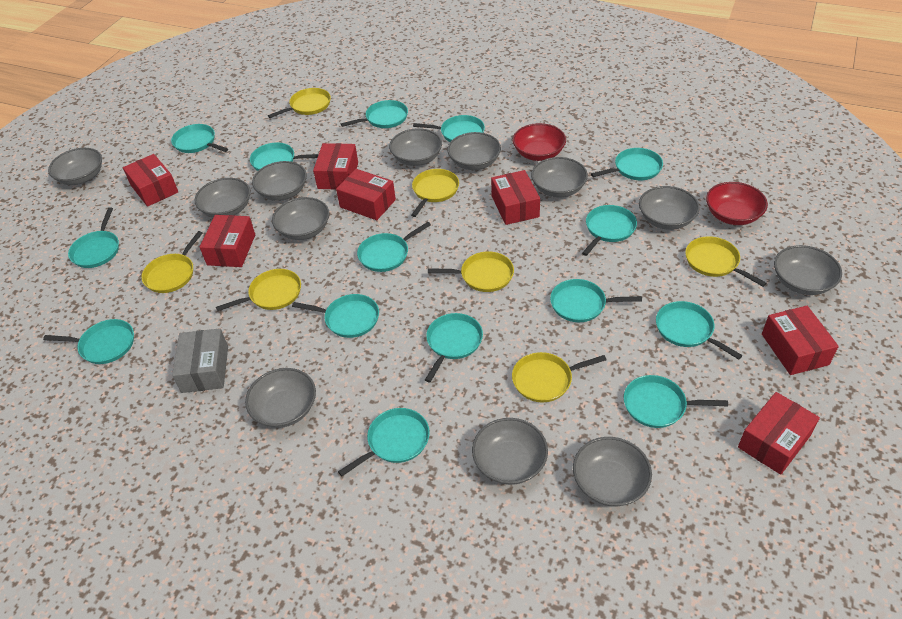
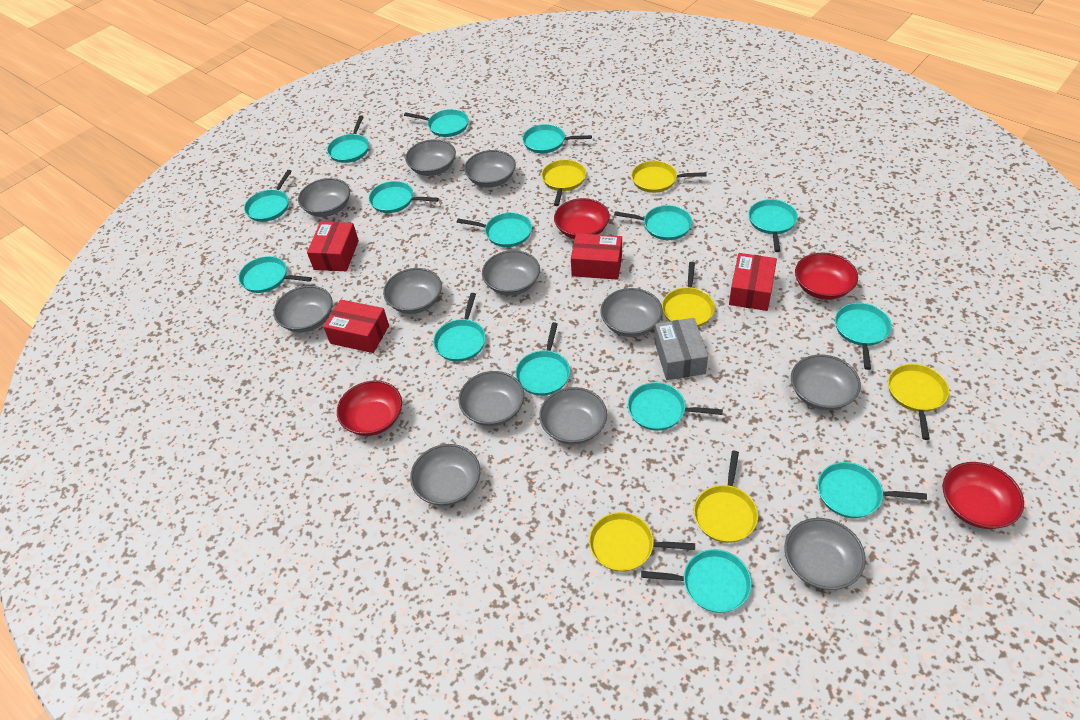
red bowl: 2 -> 4
red box: 7 -> 4
yellow pan: 7 -> 6

